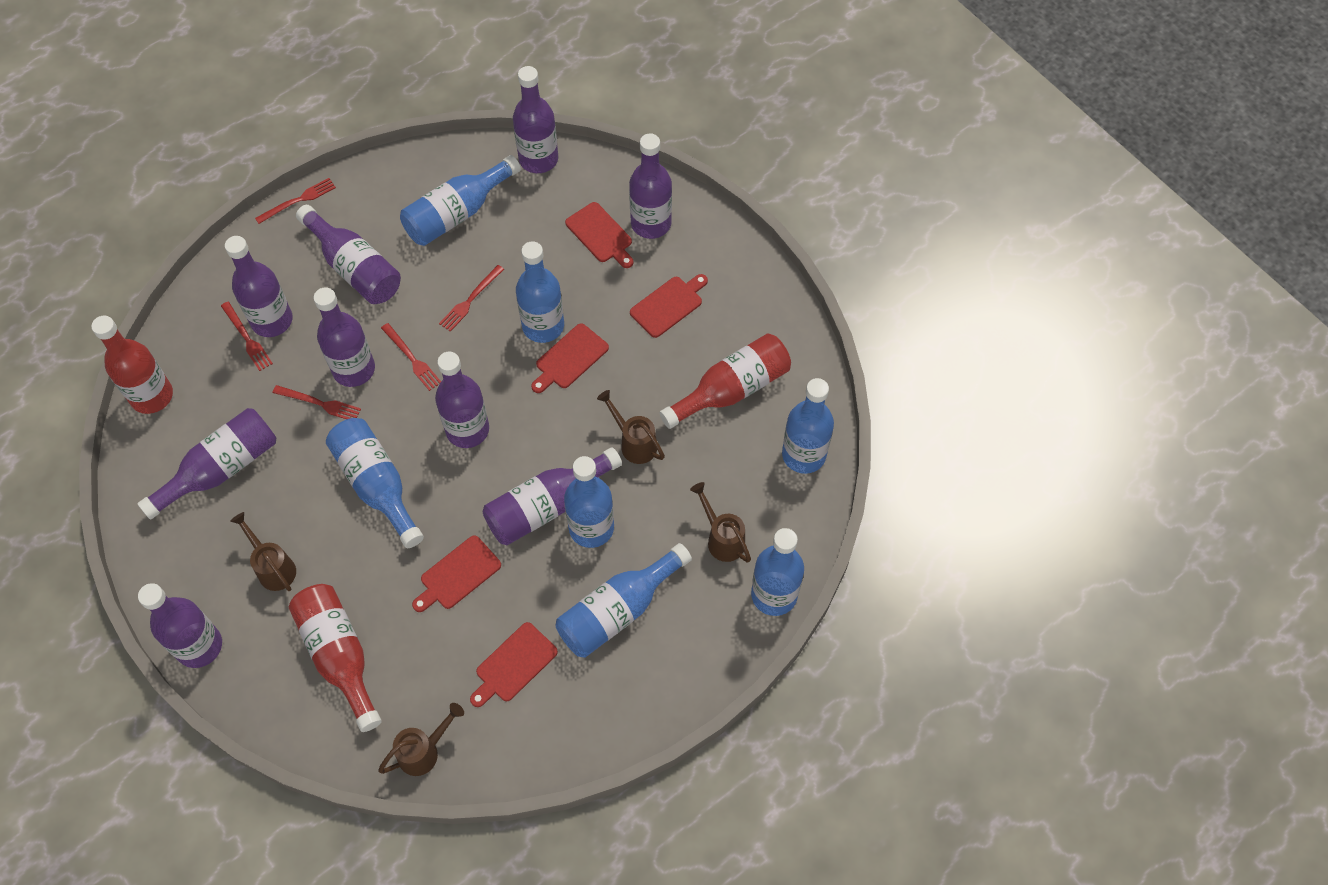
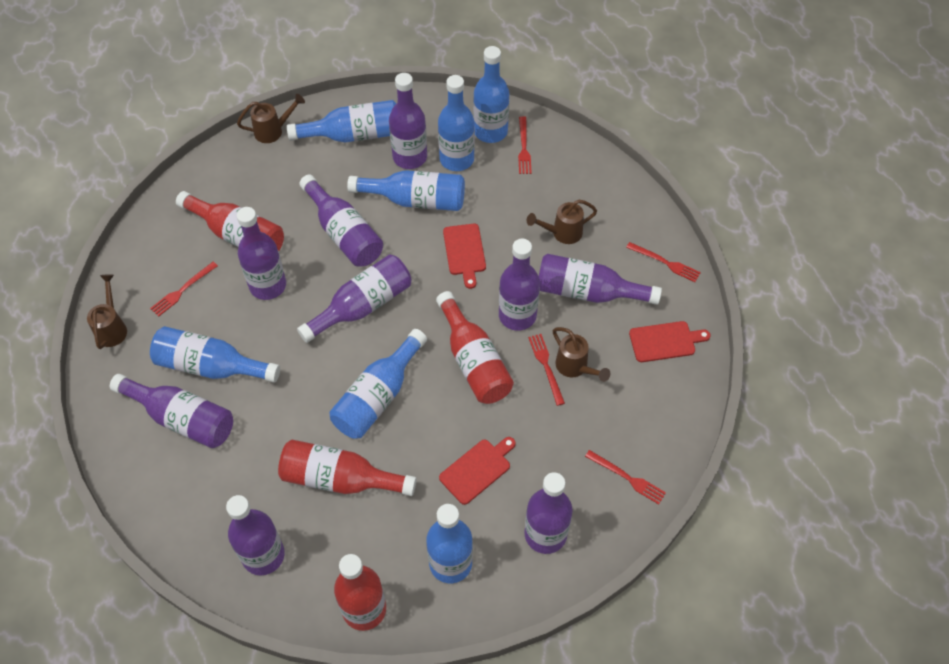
red bottle: 3 -> 4
red cutting board: 5 -> 3

